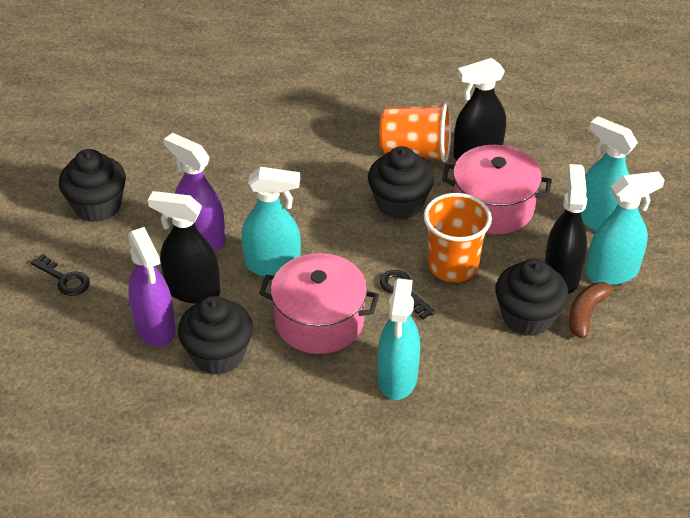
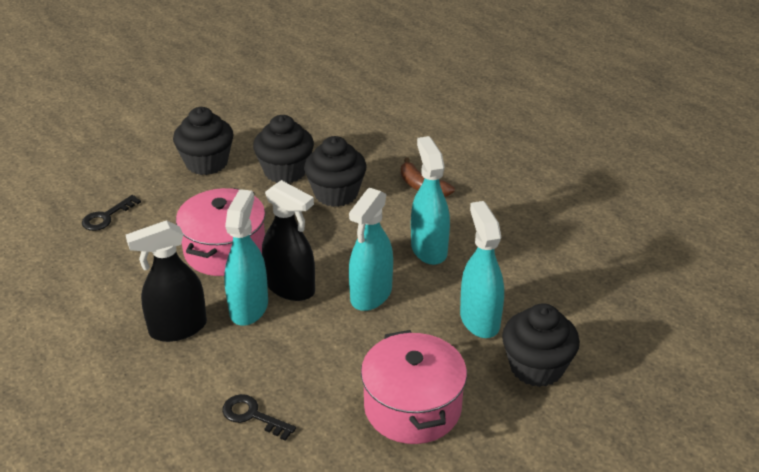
black spray bottle: 3 -> 2
orange cup: 2 -> 0
purple spray bottle: 2 -> 0

